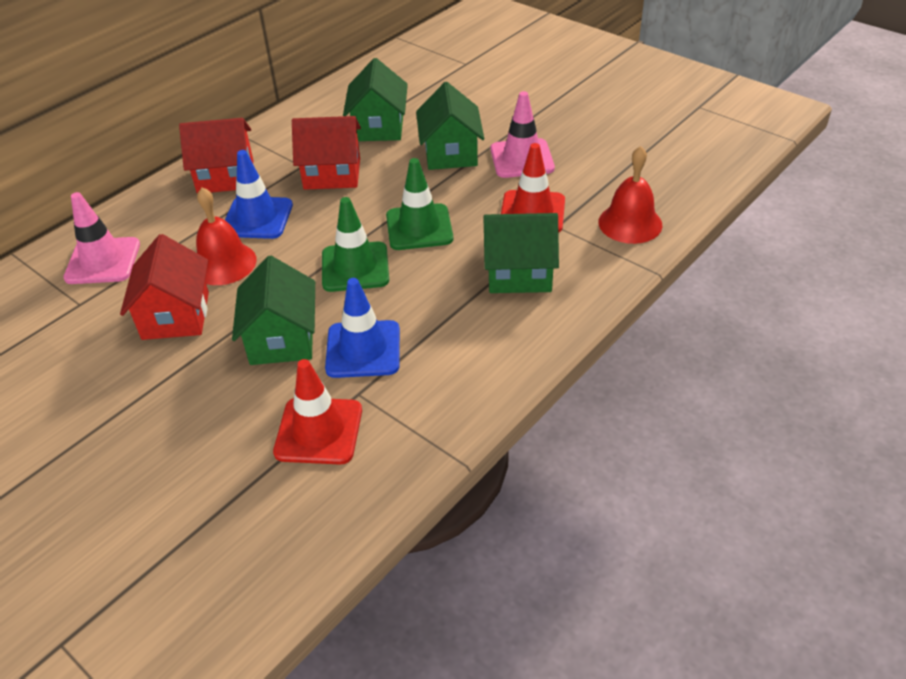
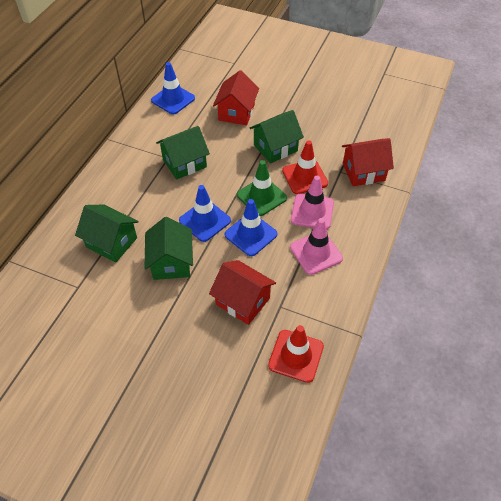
blue traffic cone: 2 -> 3
green traffic cone: 2 -> 1
red bell: 2 -> 0

